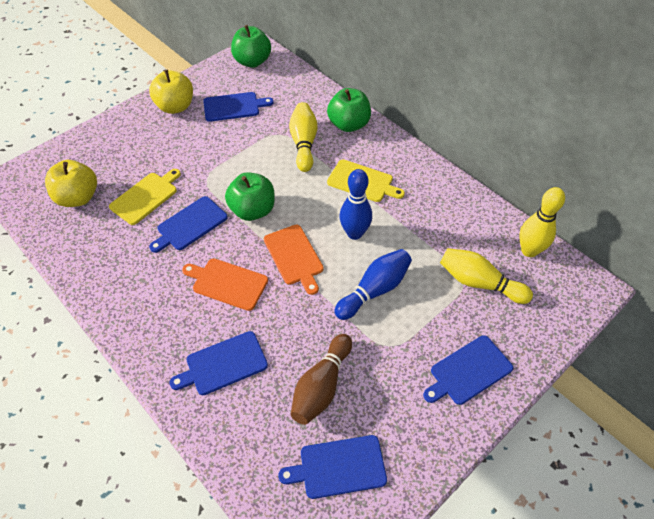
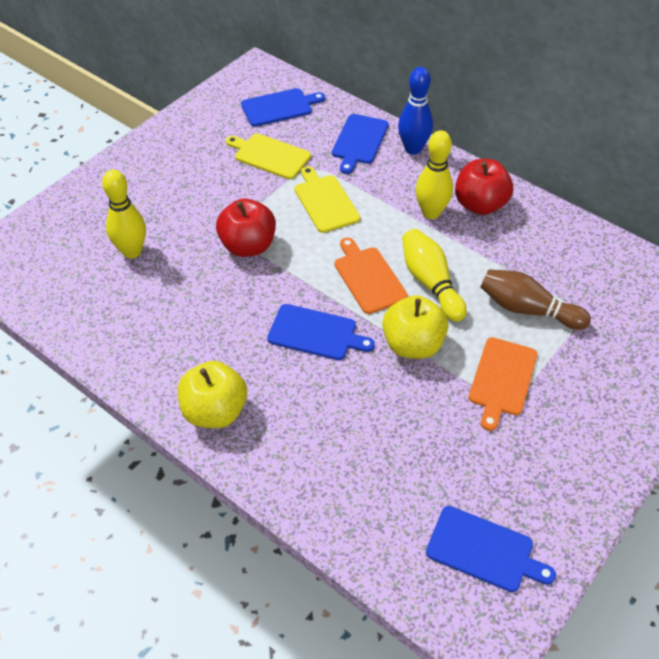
blue bowling pin: 2 -> 1
blue cutting board: 5 -> 4
green apple: 3 -> 0
red apple: 0 -> 2

